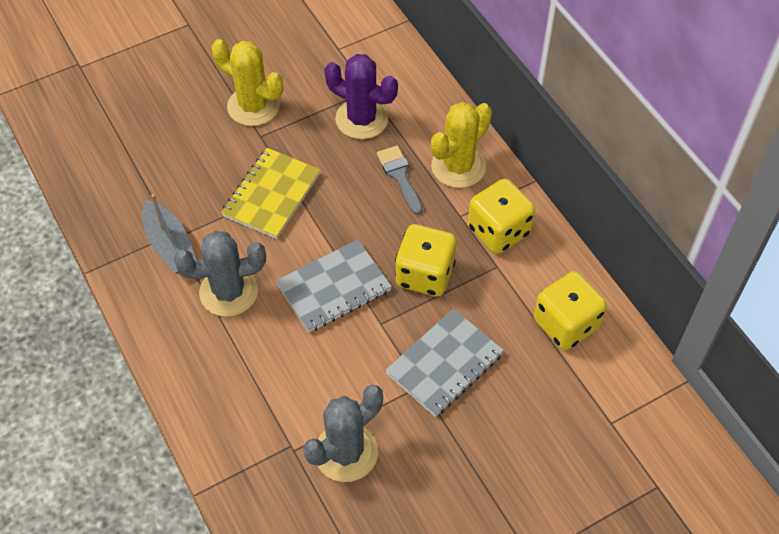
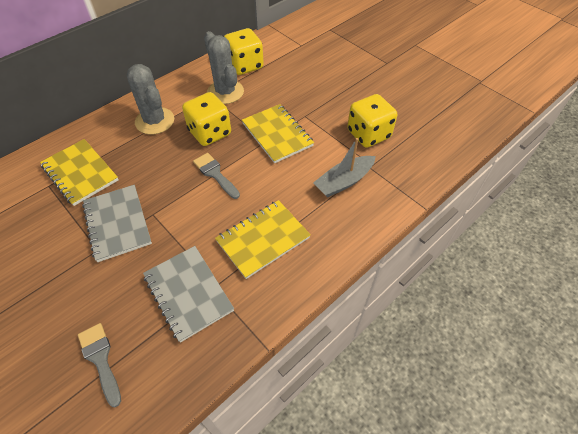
grey brush: 1 -> 2
purple cactus: 1 -> 0
yellow cactus: 2 -> 0
yellow notebook: 1 -> 3

